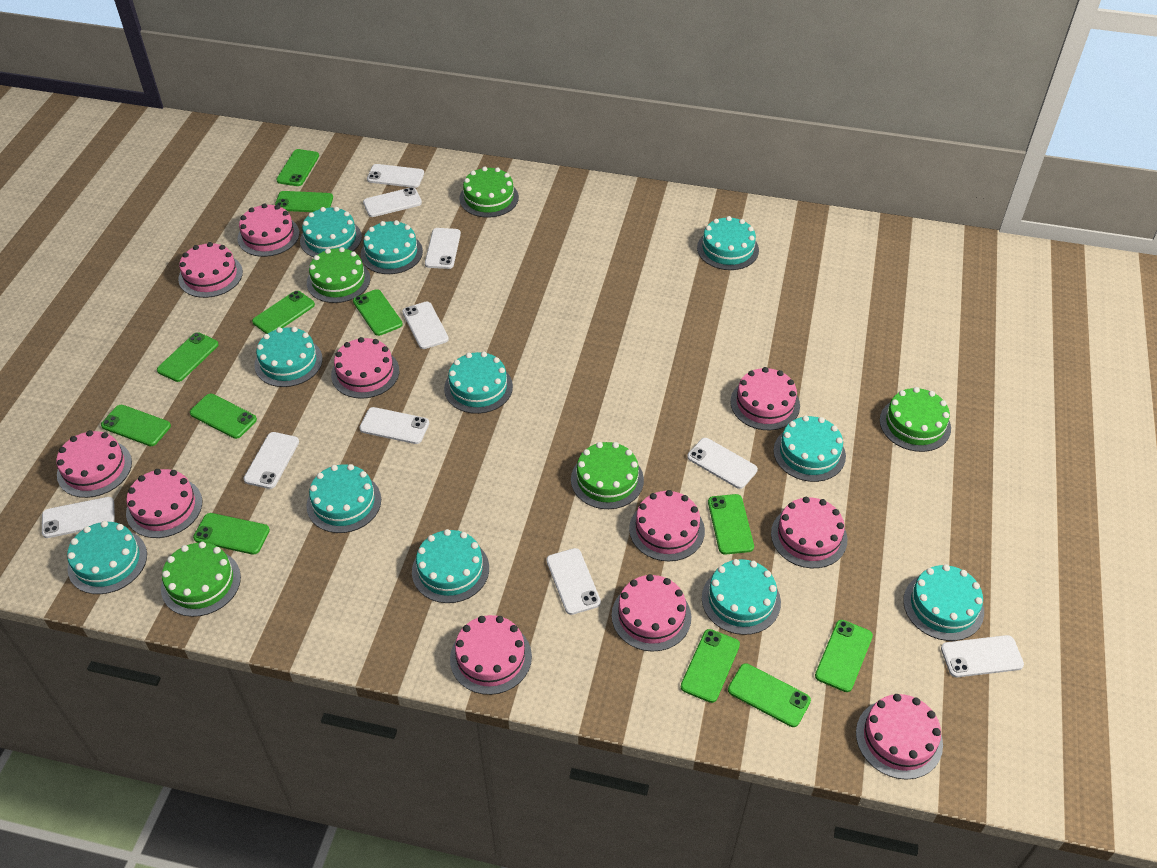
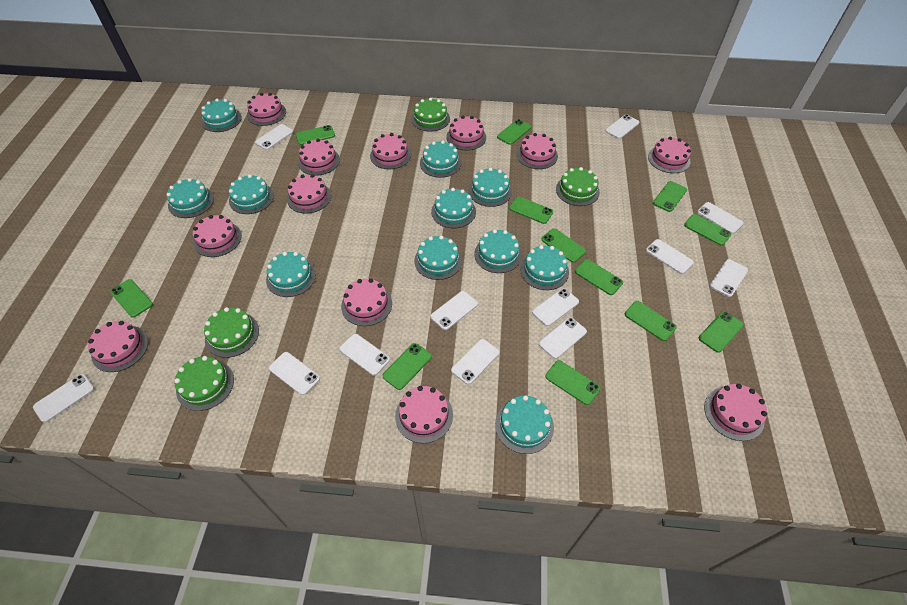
green cake: 5 -> 4
pink cake: 11 -> 12
white phone: 10 -> 12

